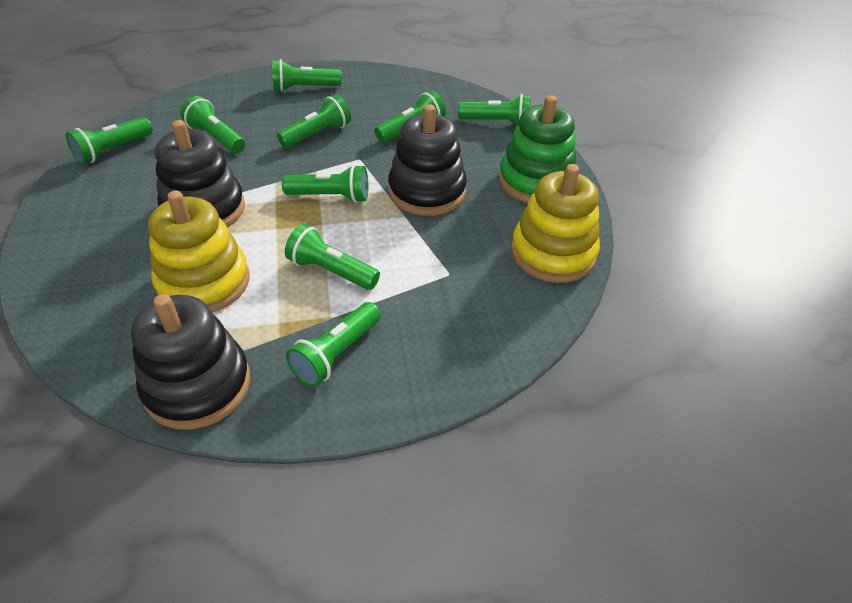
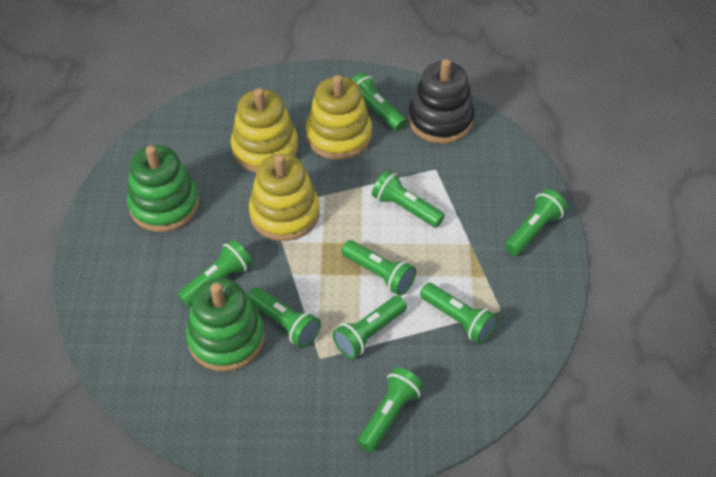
black stacking toy: 3 -> 1
green stacking toy: 1 -> 2
yellow stacking toy: 2 -> 3

